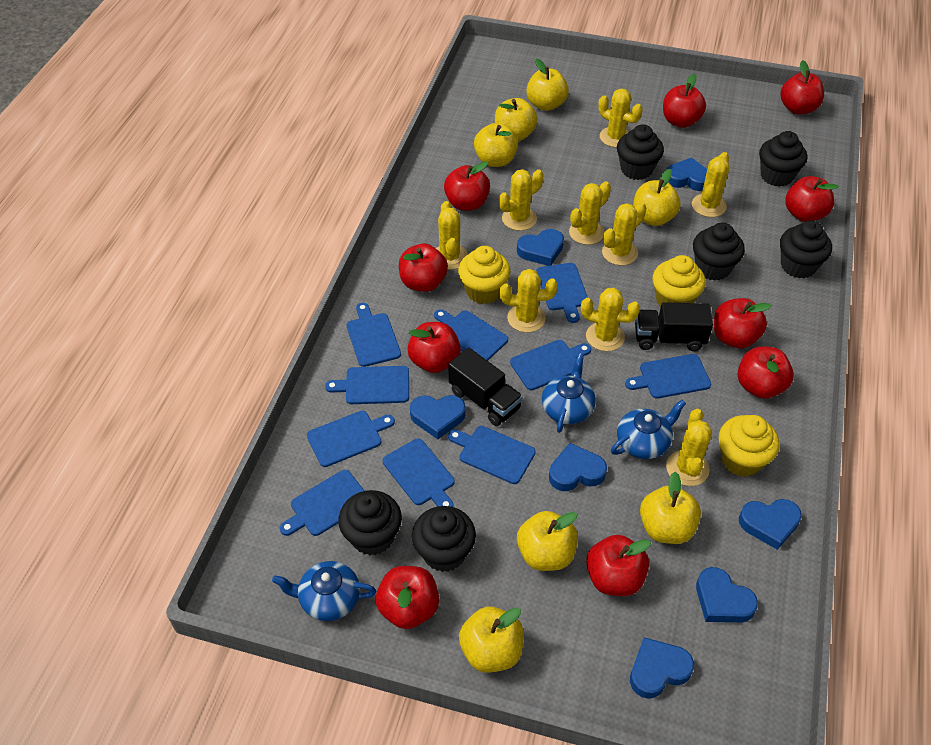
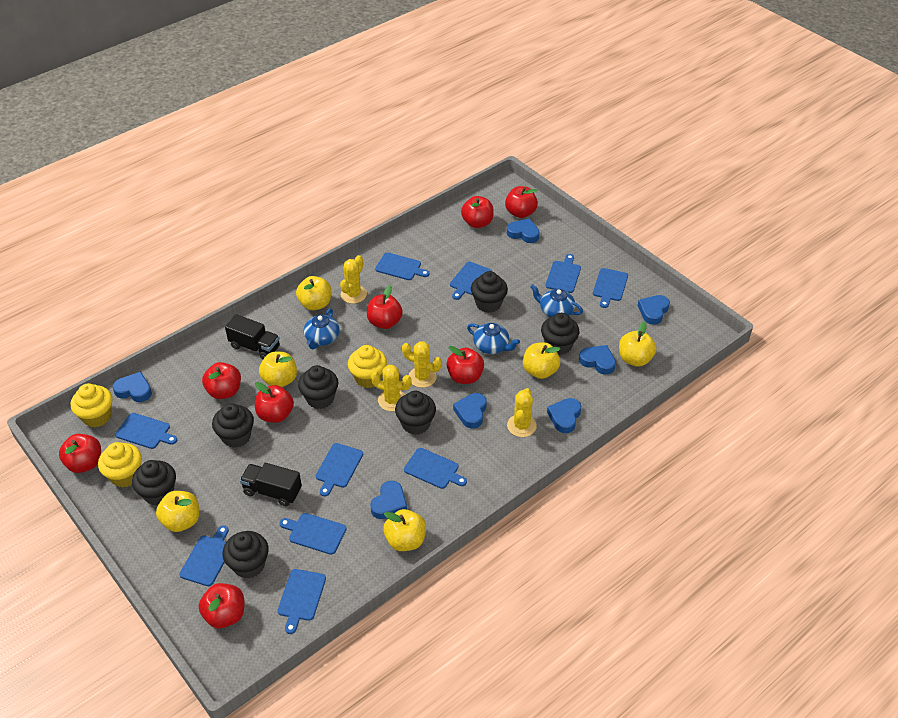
black cupcake: 6 -> 7
red apple: 10 -> 8
yellow apple: 7 -> 6
yellow cactus: 9 -> 4

